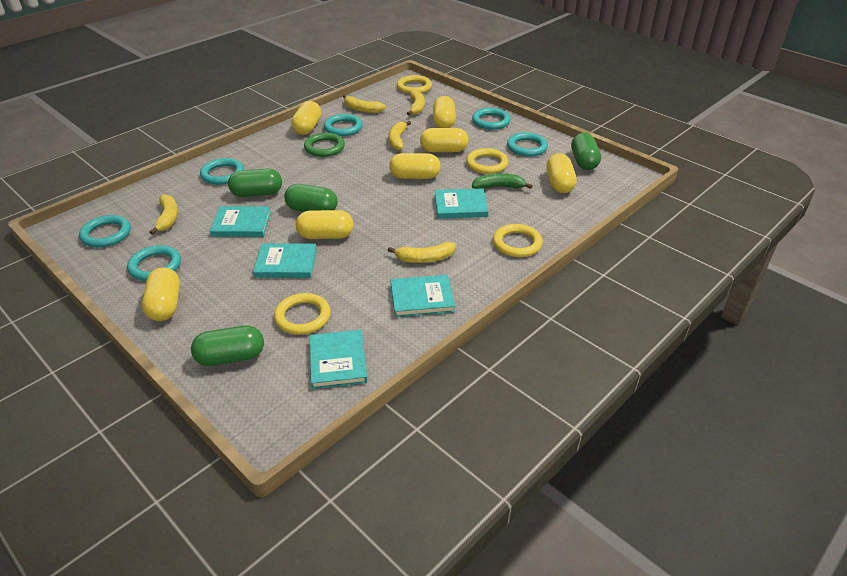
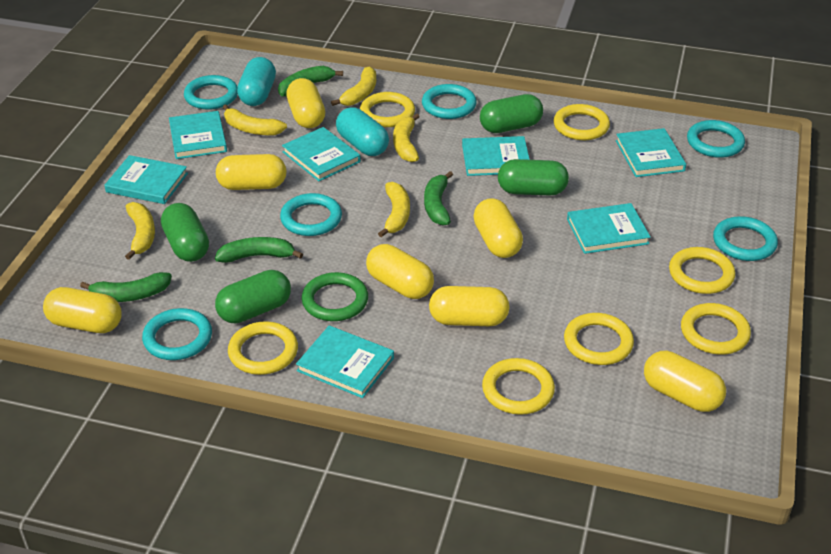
green banana: 1 -> 4
turquoise book: 5 -> 7
turquoise capsule: 0 -> 2
yellow ring: 4 -> 7

